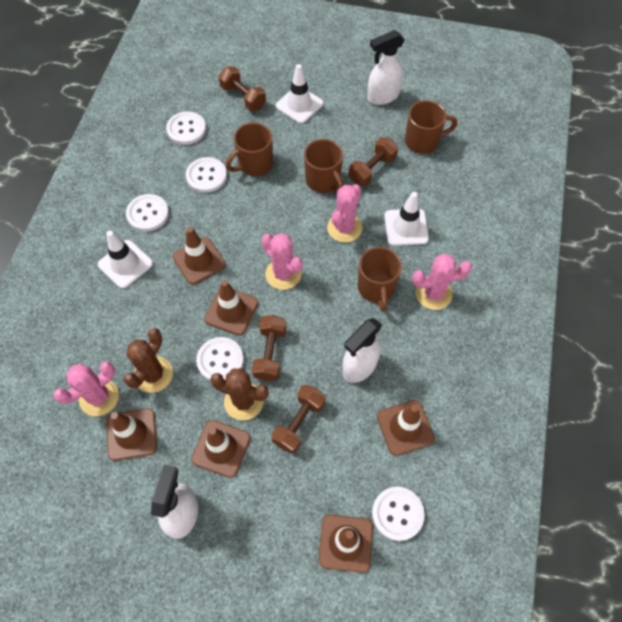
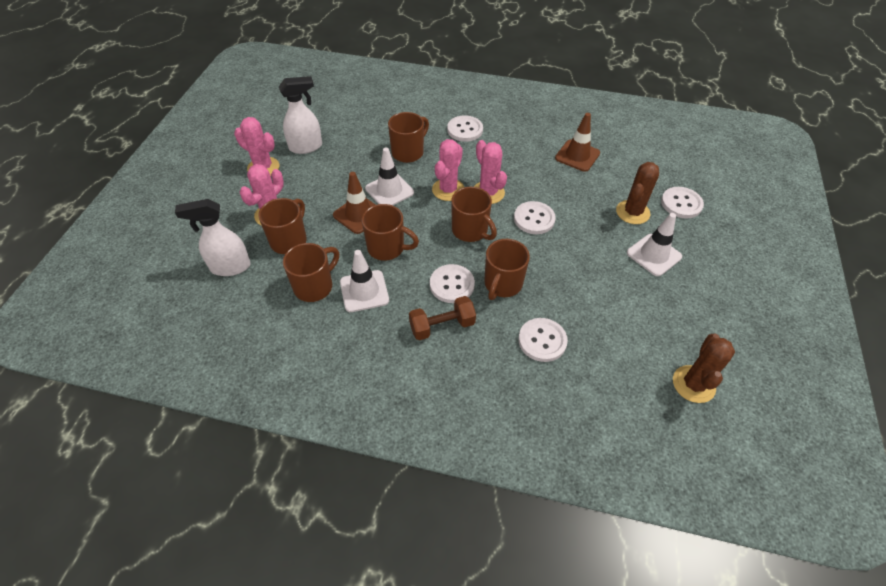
brown dumbbell: 4 -> 1
brown mug: 4 -> 6
brown traffic cone: 6 -> 2
white spray bottle: 3 -> 2

